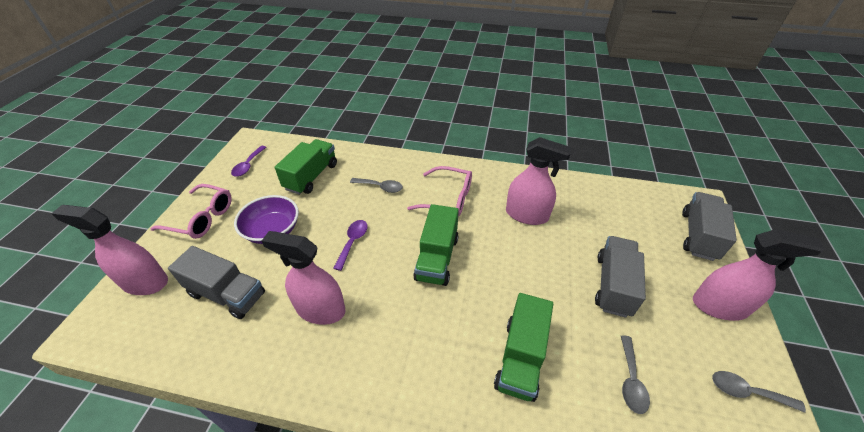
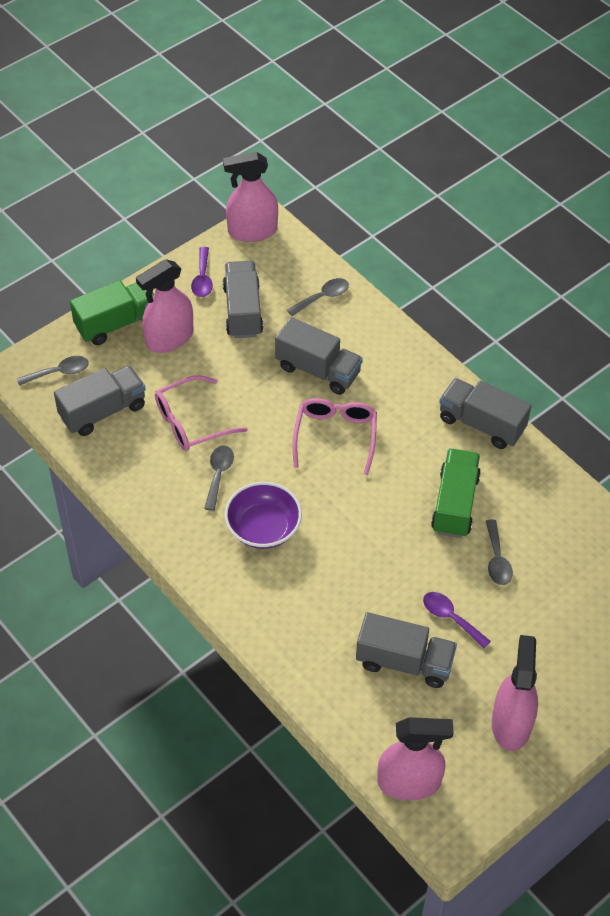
green truck: 3 -> 2
grey spoon: 3 -> 4
grey truck: 3 -> 5

